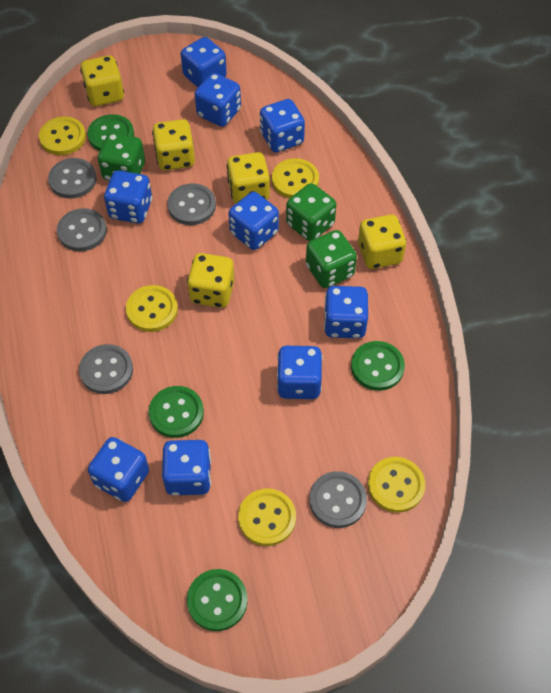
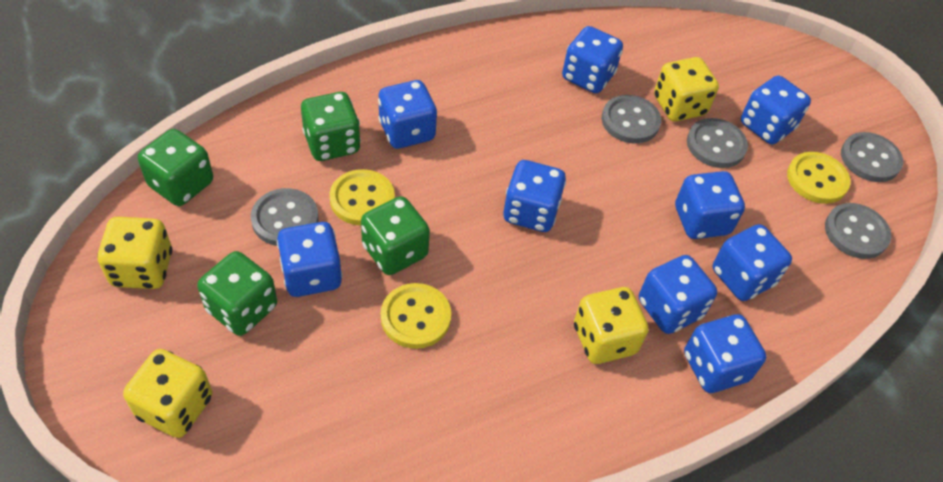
green button: 4 -> 0
green dice: 3 -> 4
yellow button: 5 -> 3
yellow dice: 5 -> 4

